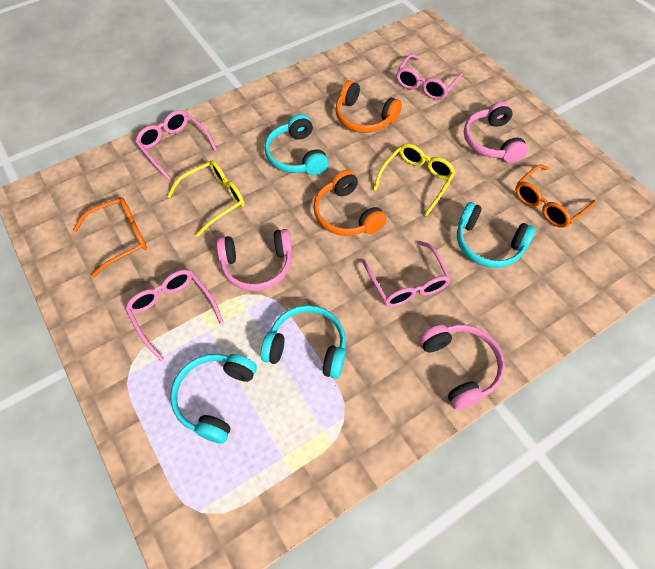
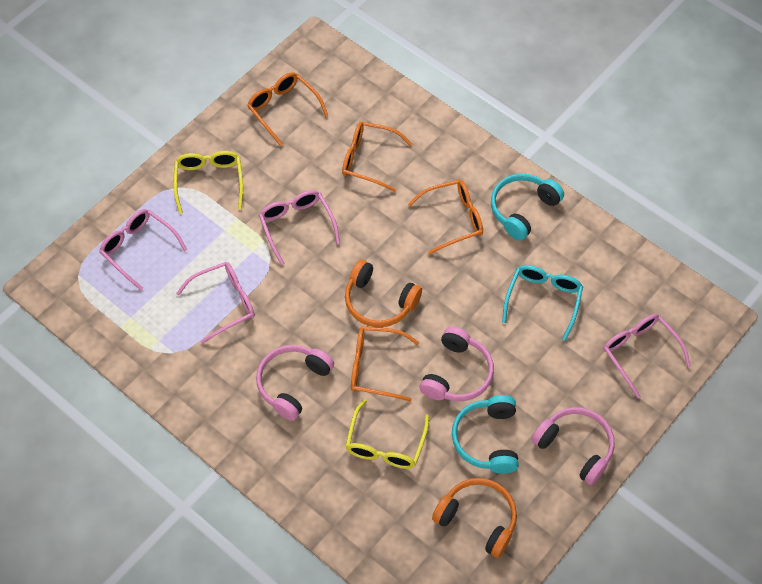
orange glasses: 2 -> 4
turquoise glasses: 0 -> 1
turquoise headphones: 4 -> 2

